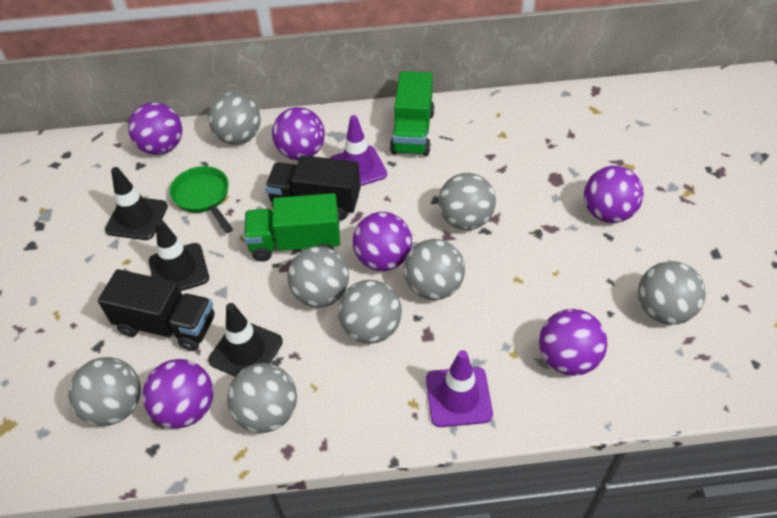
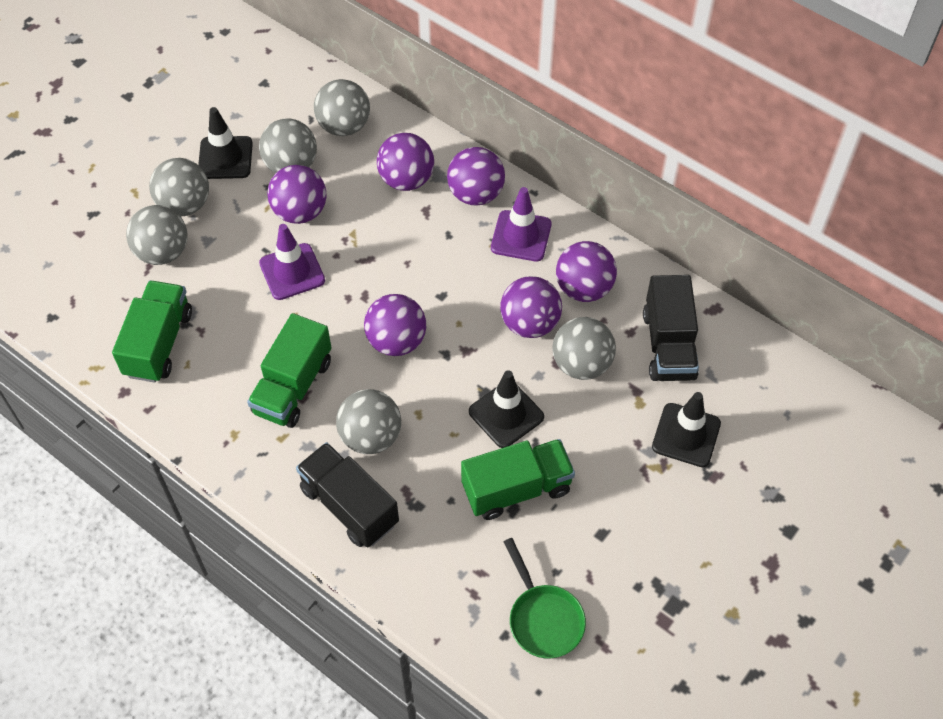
green truck: 2 -> 3
grey ball: 8 -> 6

